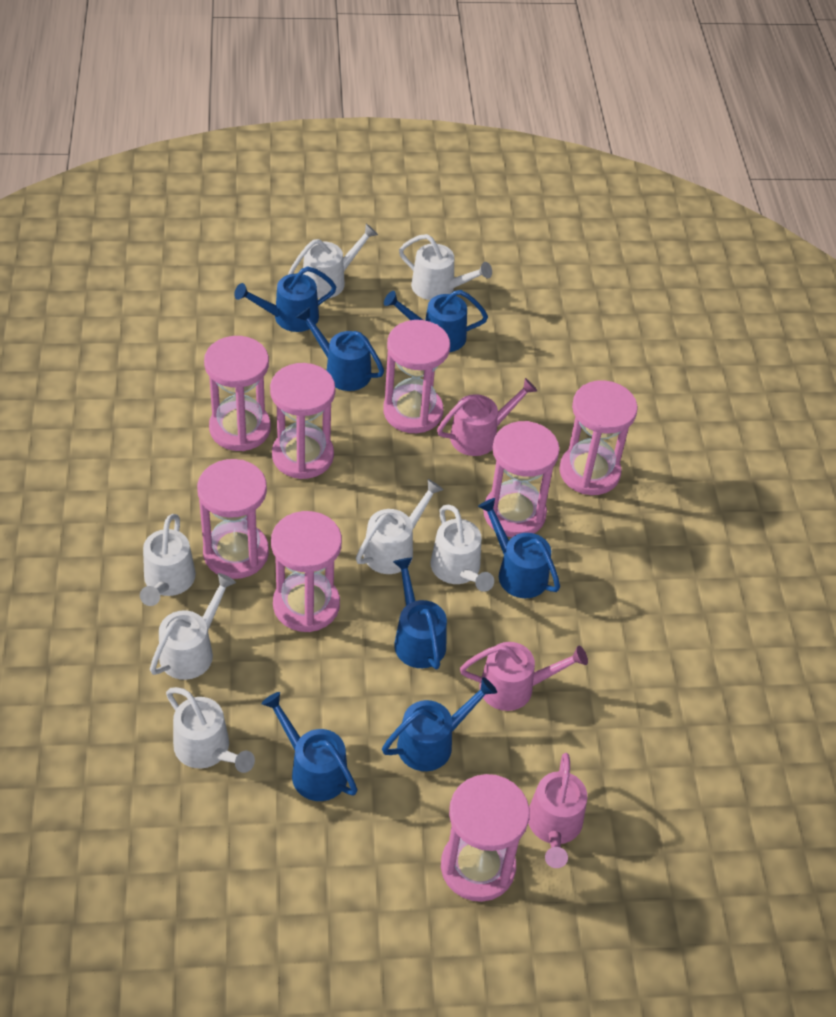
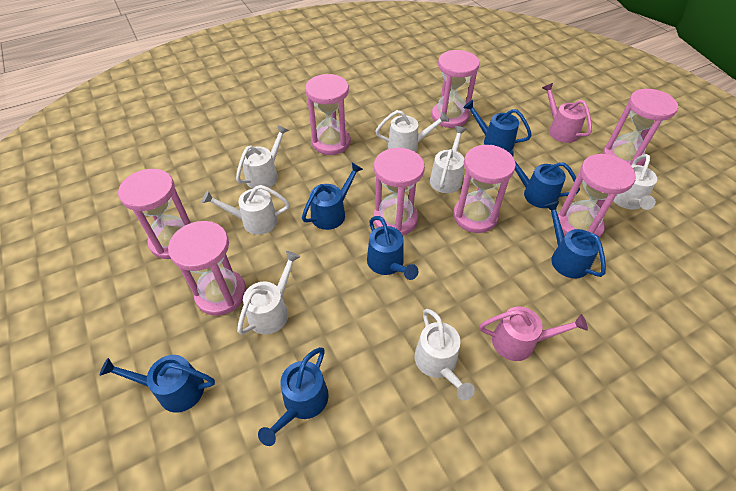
pink watering can: 3 -> 2

